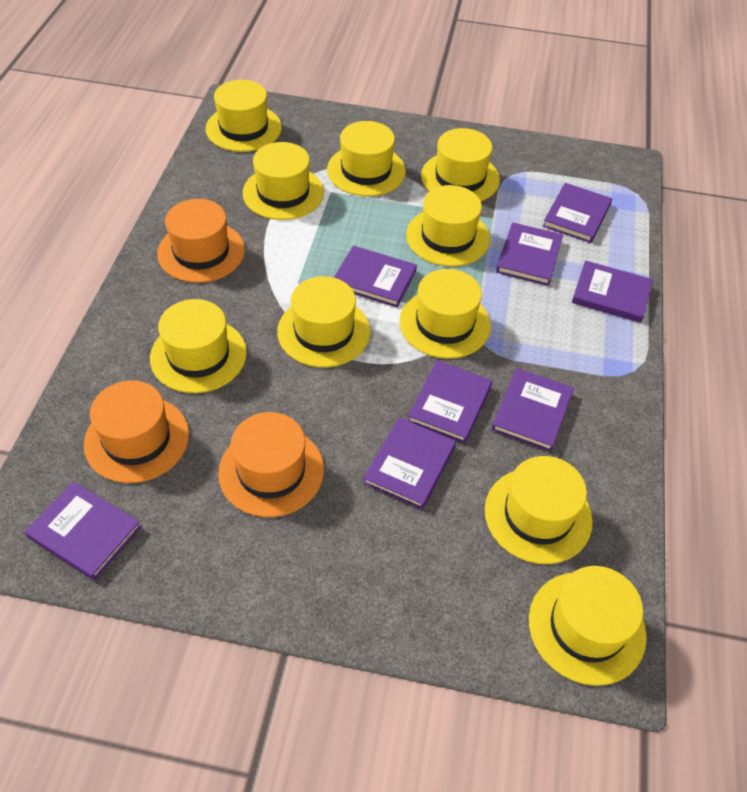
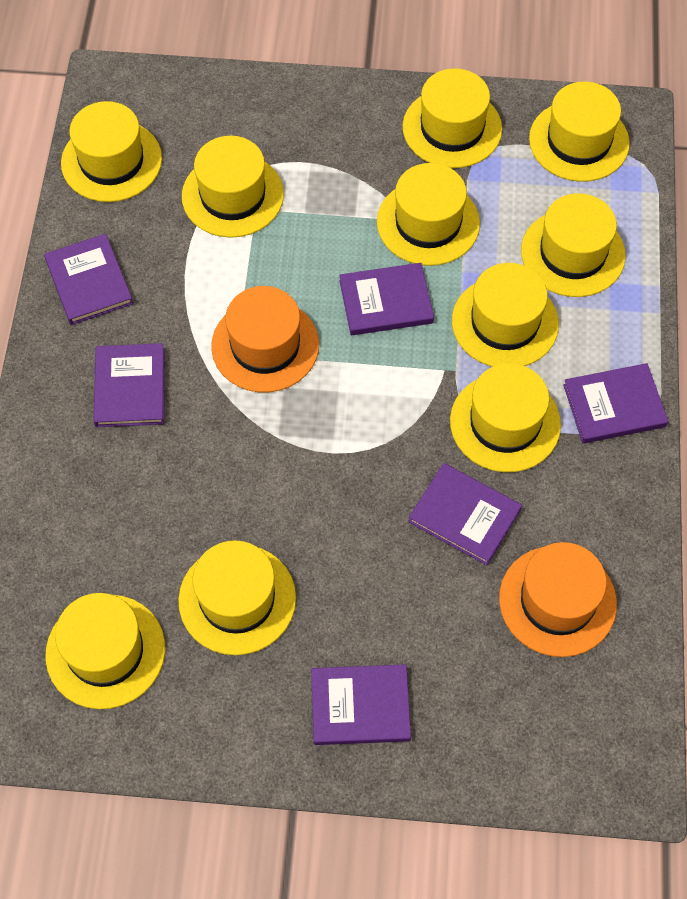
orange hat: 3 -> 2
purple book: 8 -> 6

